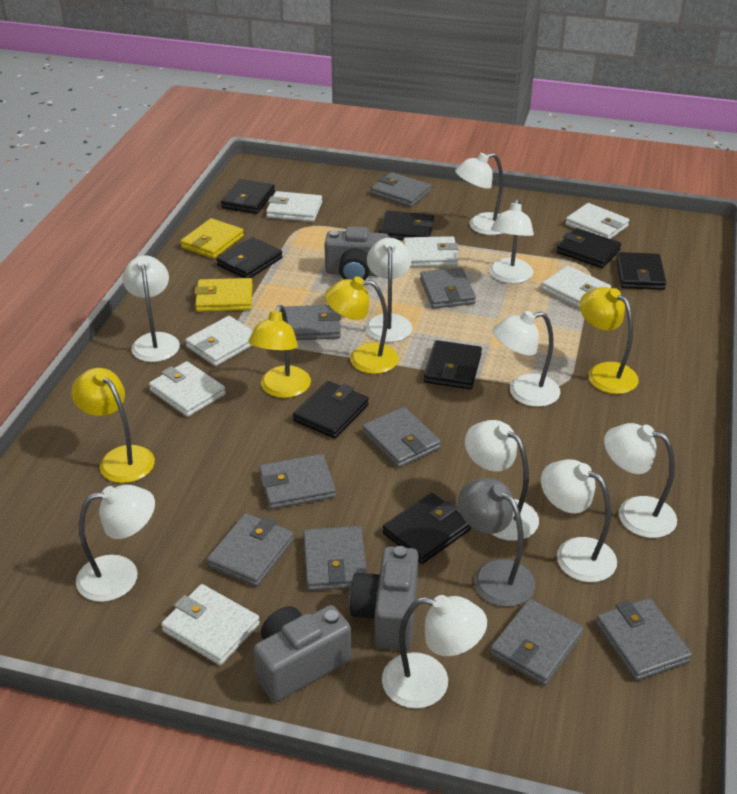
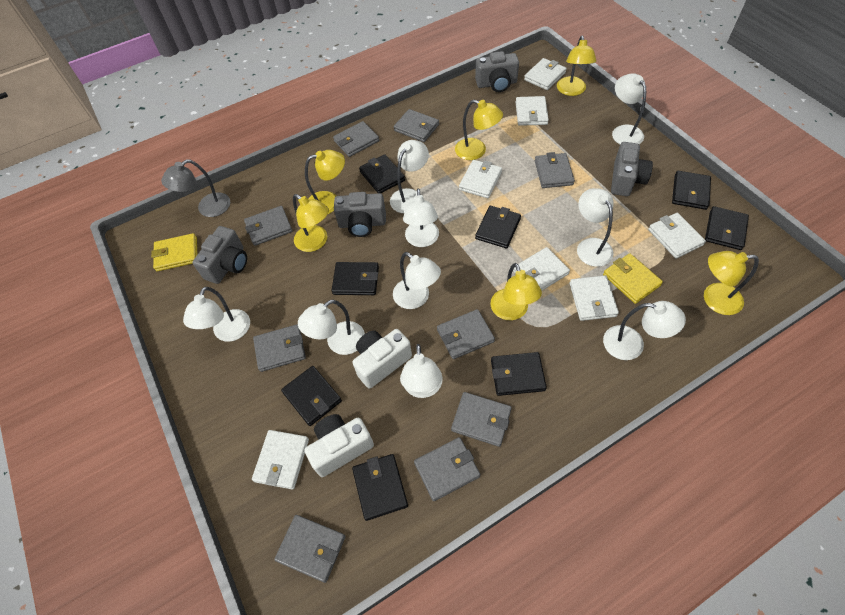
grey camera: 3 -> 4
white camera: 0 -> 2
white lamp: 10 -> 9
yellow lamp: 4 -> 6

